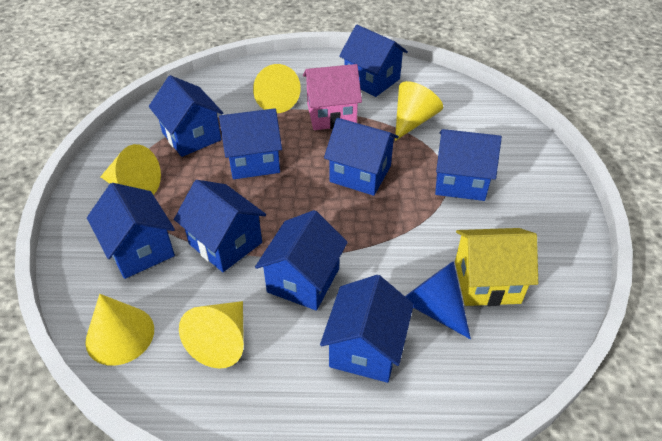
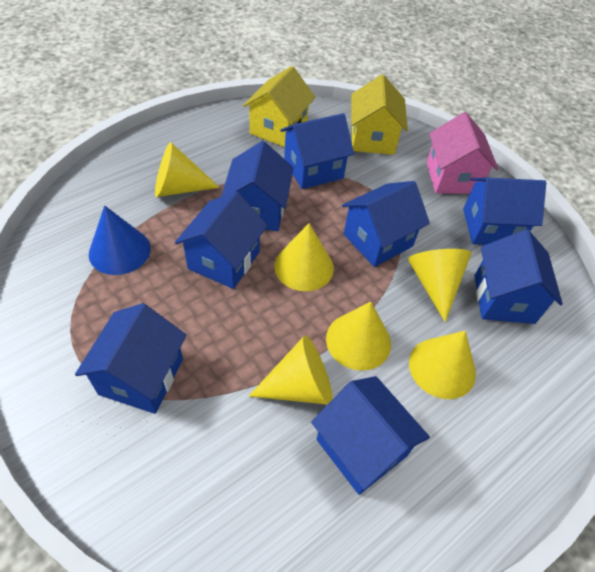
blue house: 9 -> 8
yellow cone: 5 -> 6
yellow house: 1 -> 2

